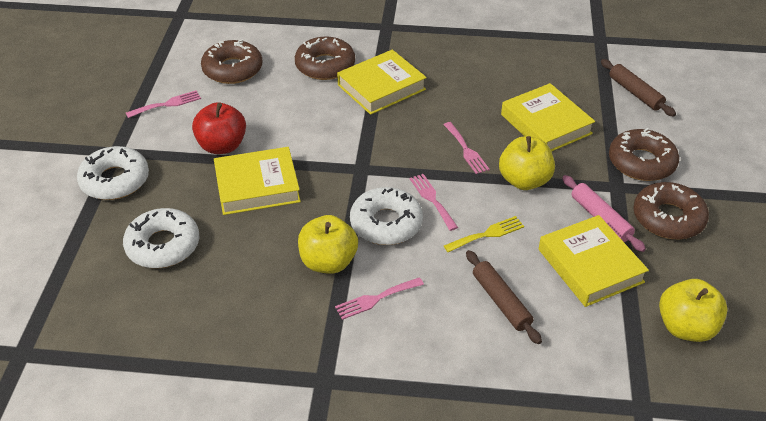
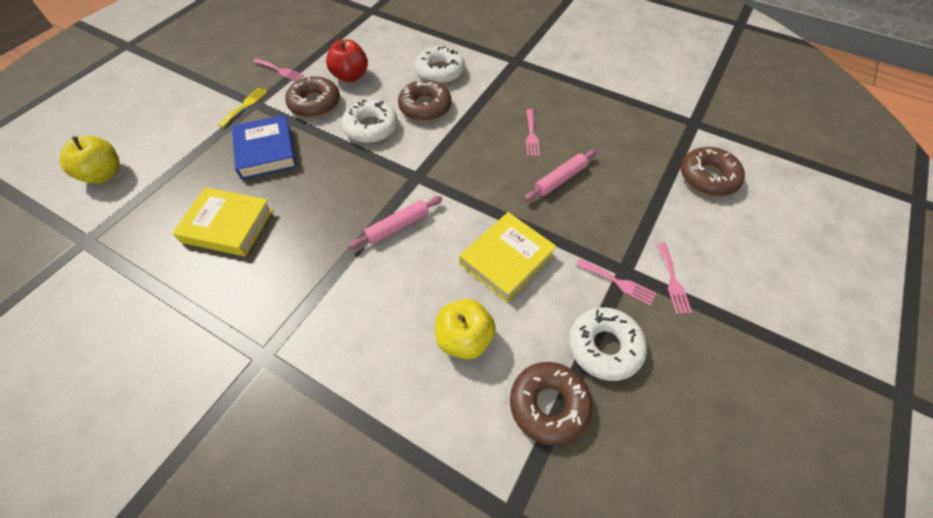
blue book: 0 -> 1
brown rolling pin: 2 -> 0
pink rolling pin: 1 -> 2
yellow apple: 3 -> 2
yellow book: 4 -> 2

